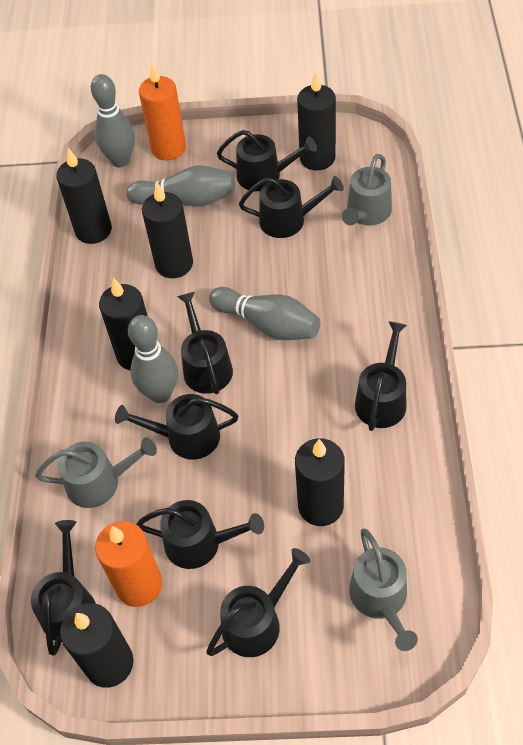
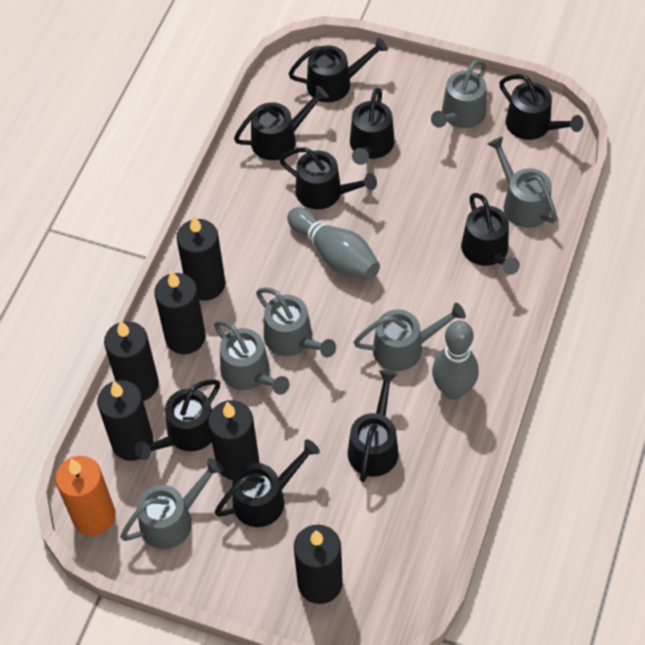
black watering can: 8 -> 9
grey bowling pin: 4 -> 2
grey watering can: 3 -> 6
orange candle: 2 -> 1

